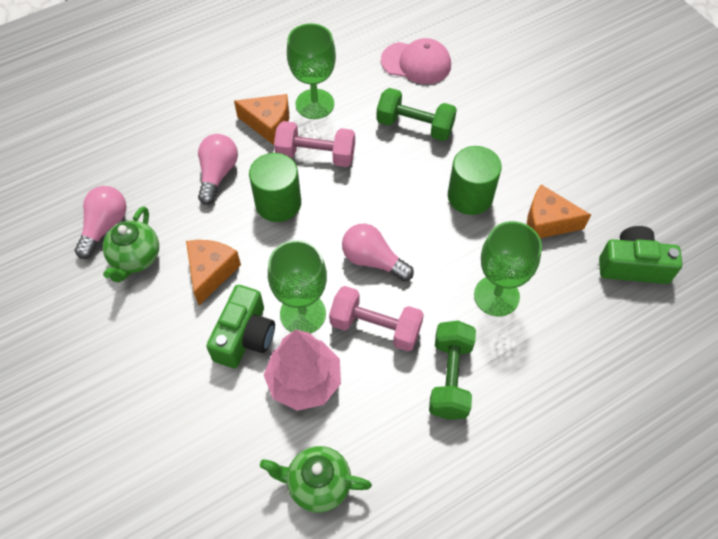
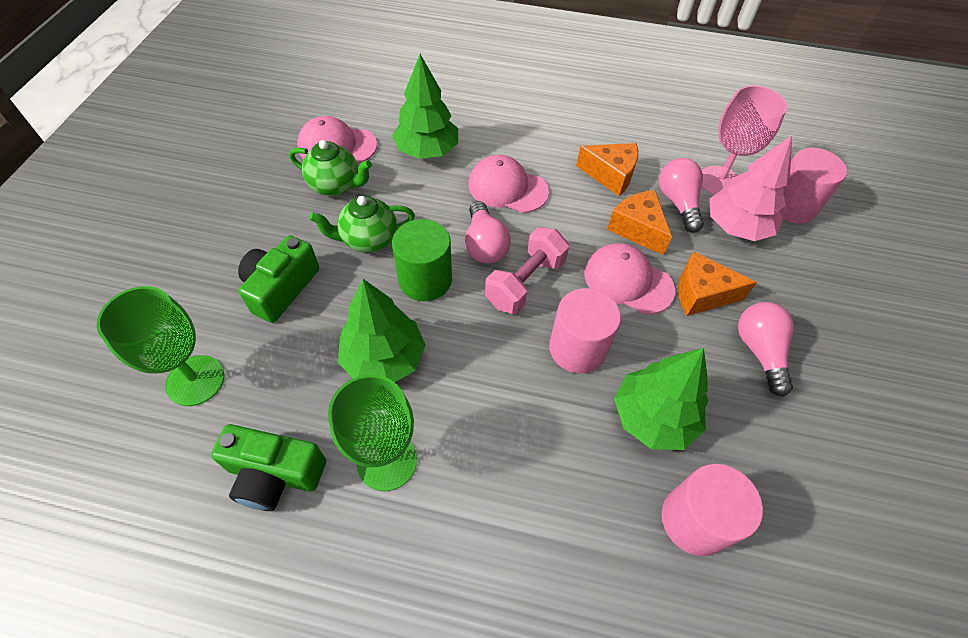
green cylinder: 2 -> 1
green dumbbell: 2 -> 0
green goblet: 3 -> 2
green tree: 0 -> 3
pink cap: 1 -> 3
pink cylinder: 0 -> 3
pink dumbbell: 2 -> 1
pink goblet: 0 -> 1

